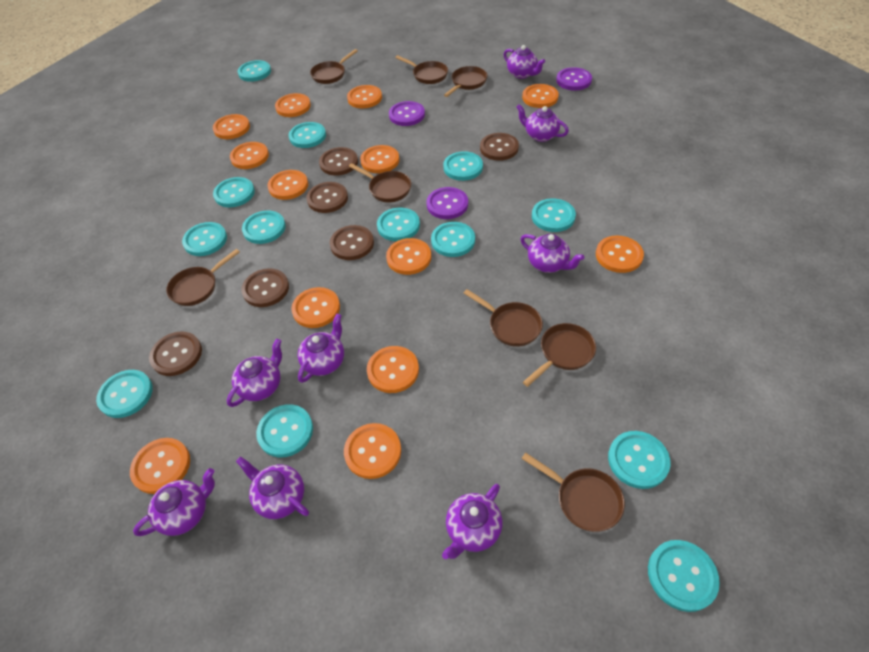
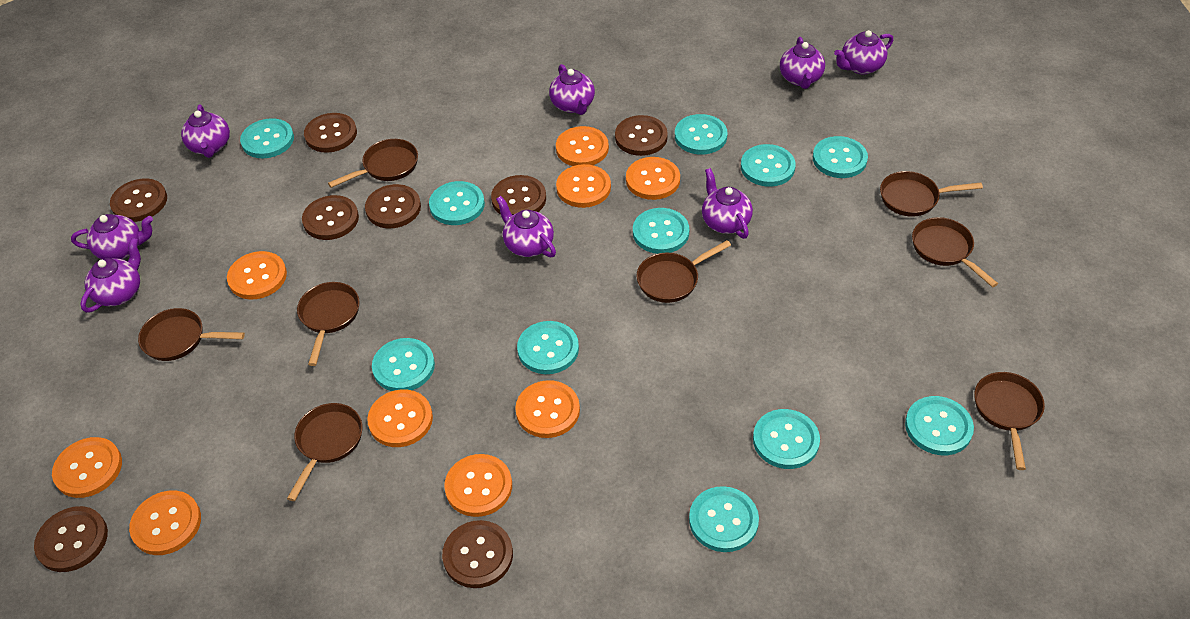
brown button: 6 -> 8
orange button: 13 -> 9
purple button: 3 -> 0
turquoise button: 13 -> 11

